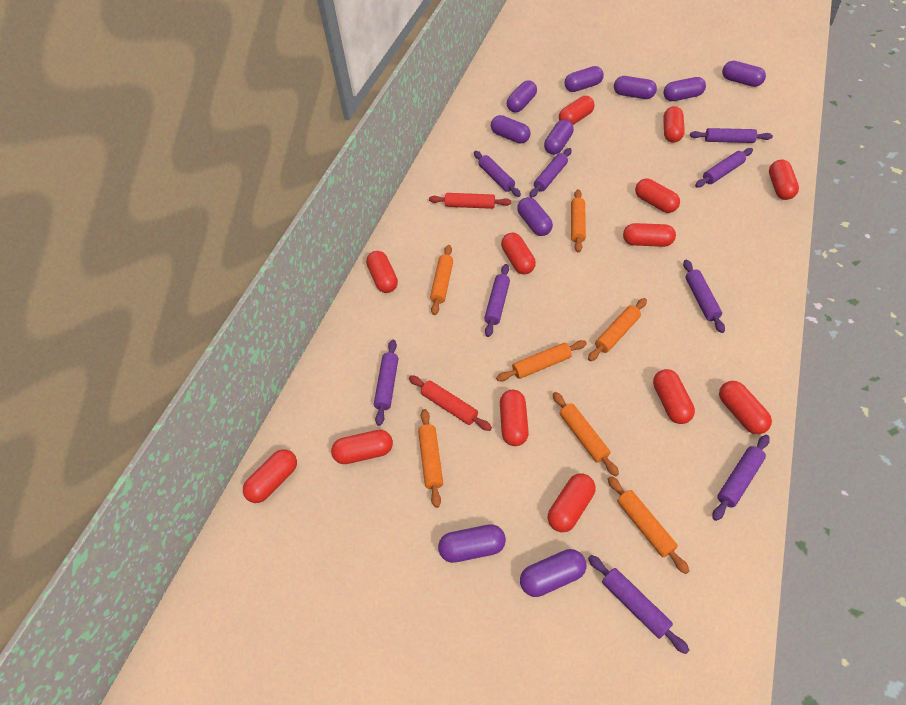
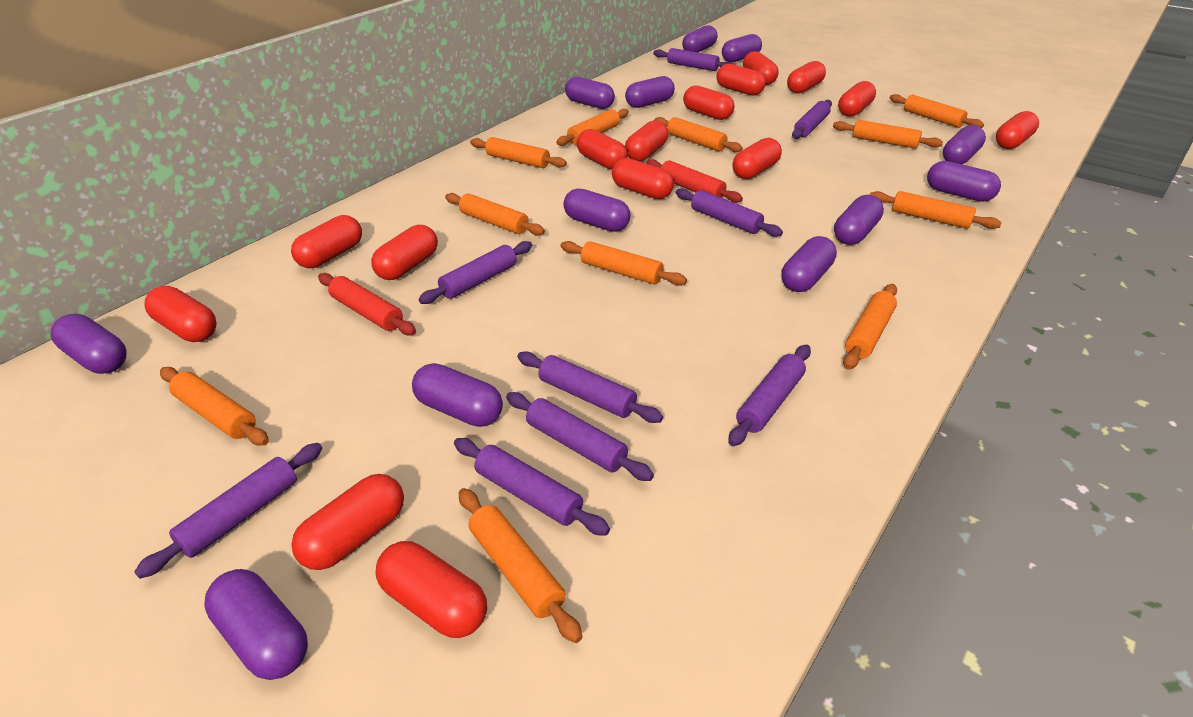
orange rolling pin: 7 -> 11
purple capsule: 10 -> 12
red capsule: 13 -> 15

